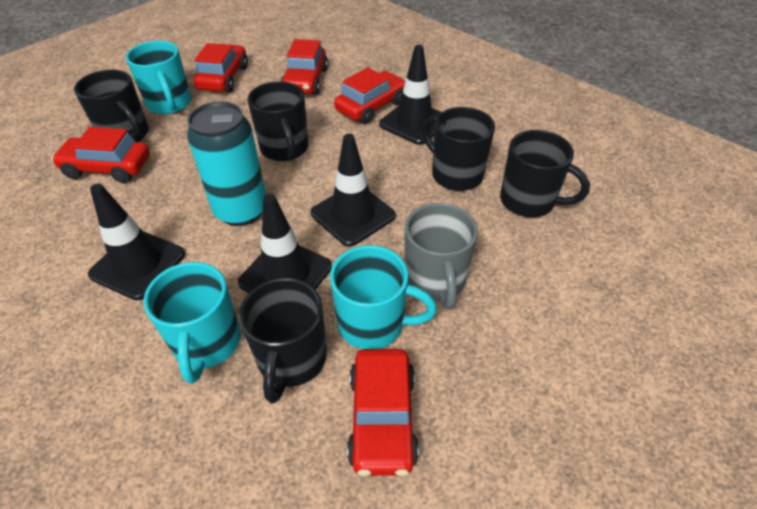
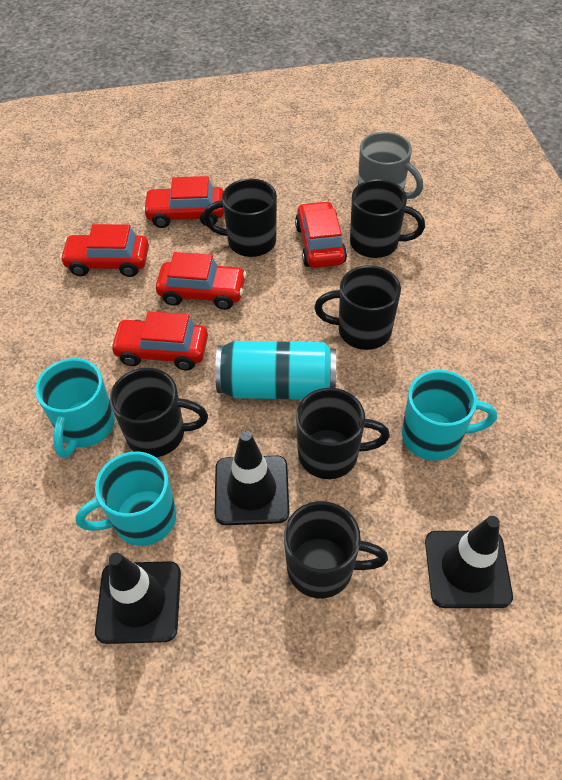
black mug: 5 -> 6
black traffic cone: 4 -> 3

